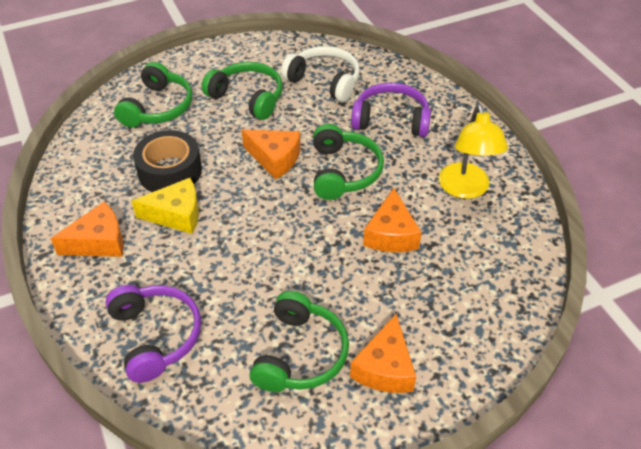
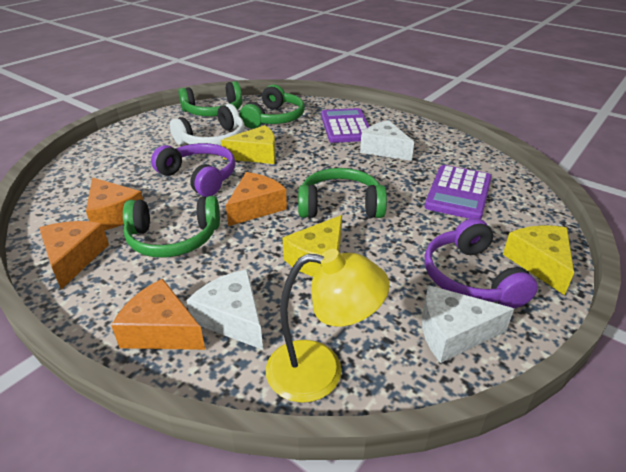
black tape: 1 -> 0
purple calculator: 0 -> 2
white cheese: 0 -> 3
yellow cheese: 1 -> 3

